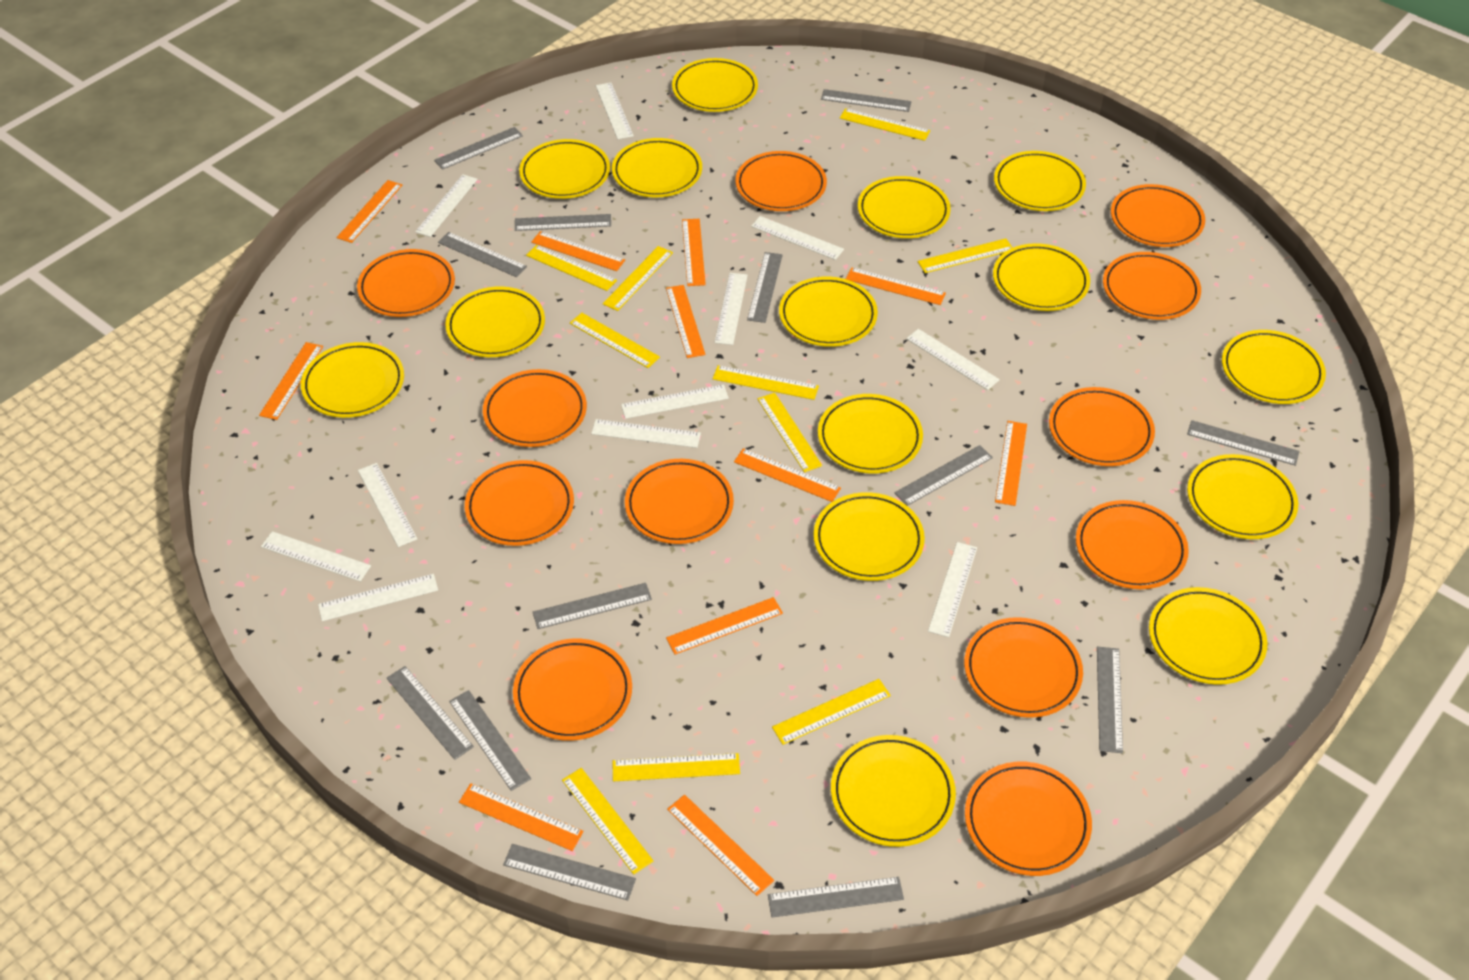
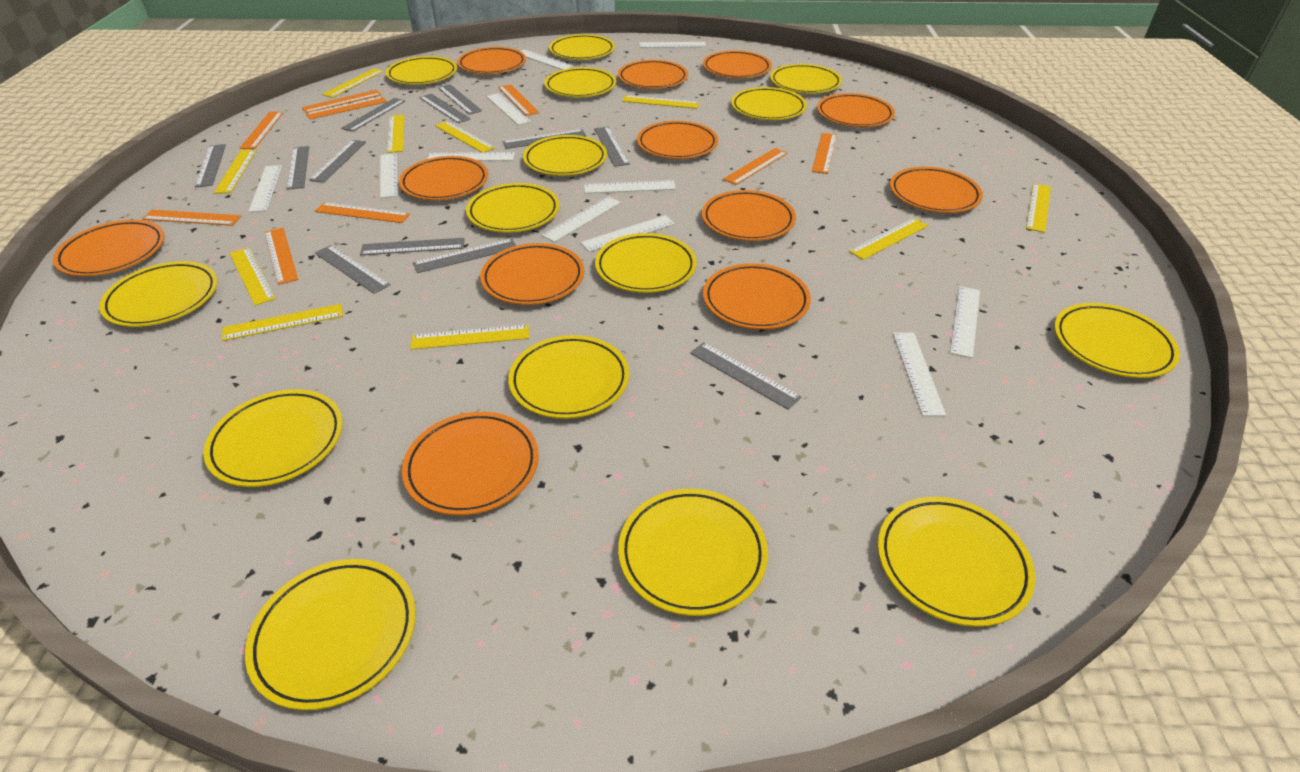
grey ruler: 13 -> 12
orange ruler: 11 -> 9

